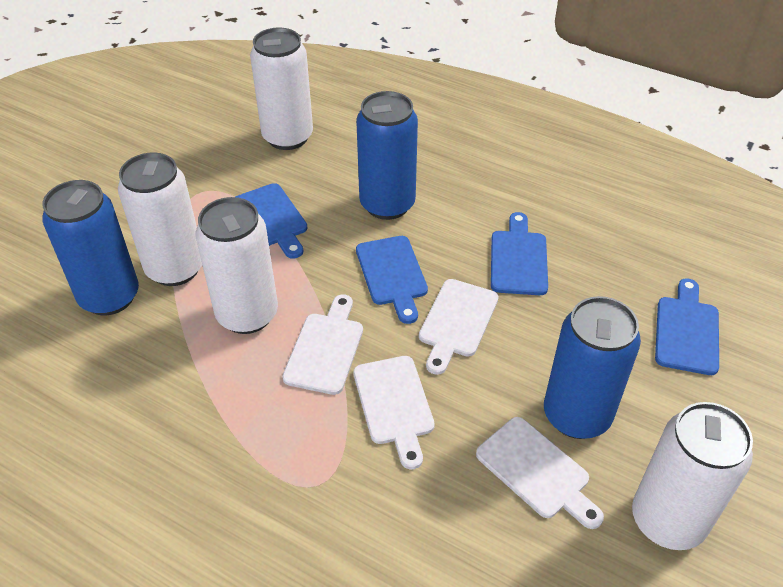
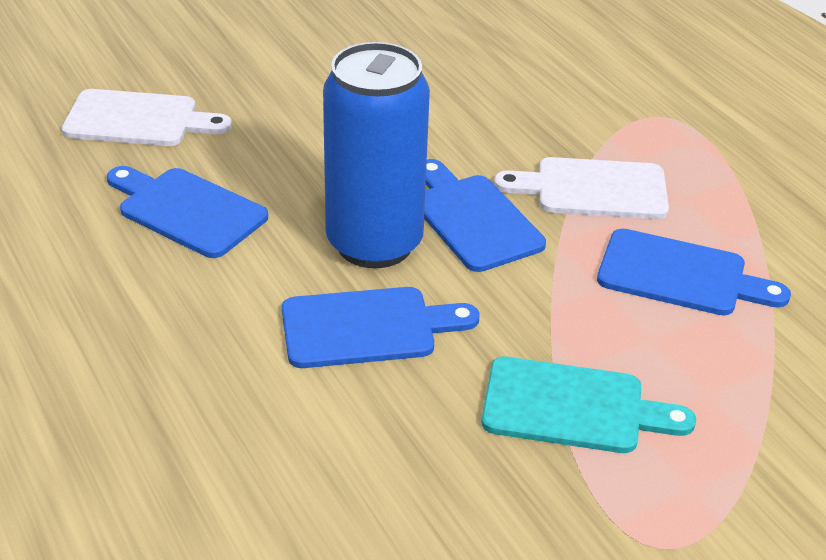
blue can: 3 -> 1
turquoise cutting board: 0 -> 1
white can: 4 -> 0
white cutting board: 4 -> 2

